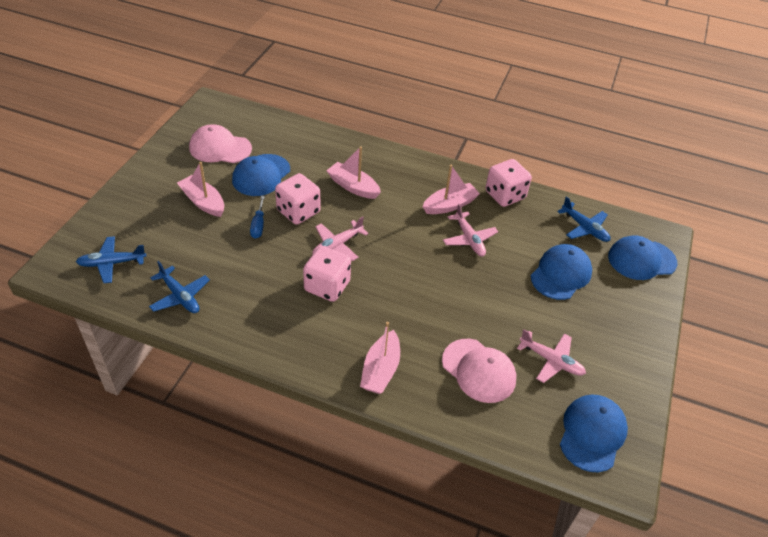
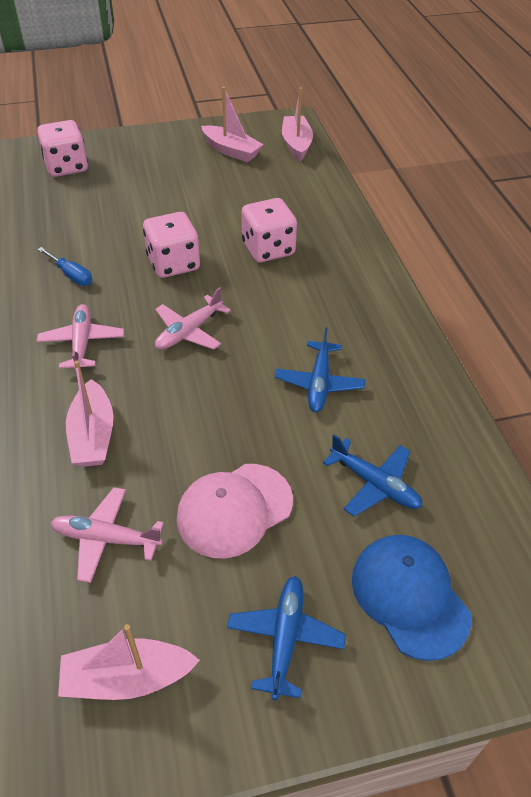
blue cap: 4 -> 1
pink cap: 2 -> 1

